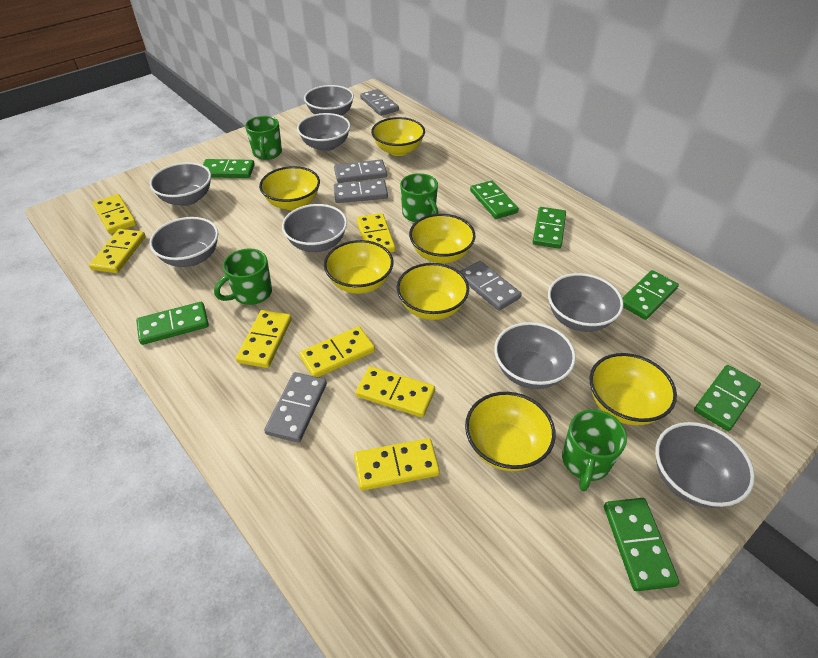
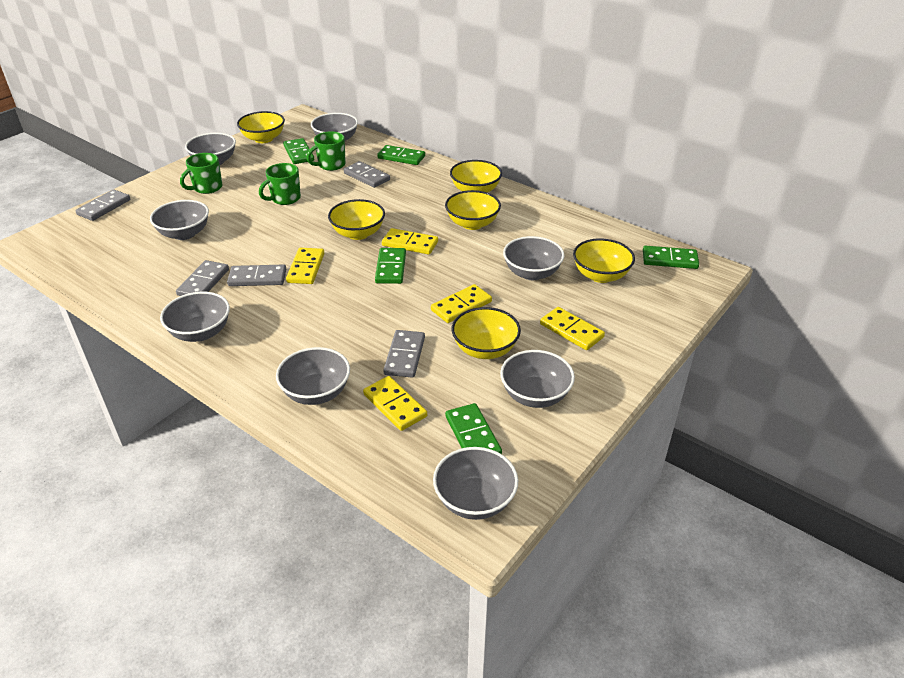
green domino: 7 -> 5
green mug: 4 -> 3
yellow bowl: 7 -> 6
yellow domino: 7 -> 5

